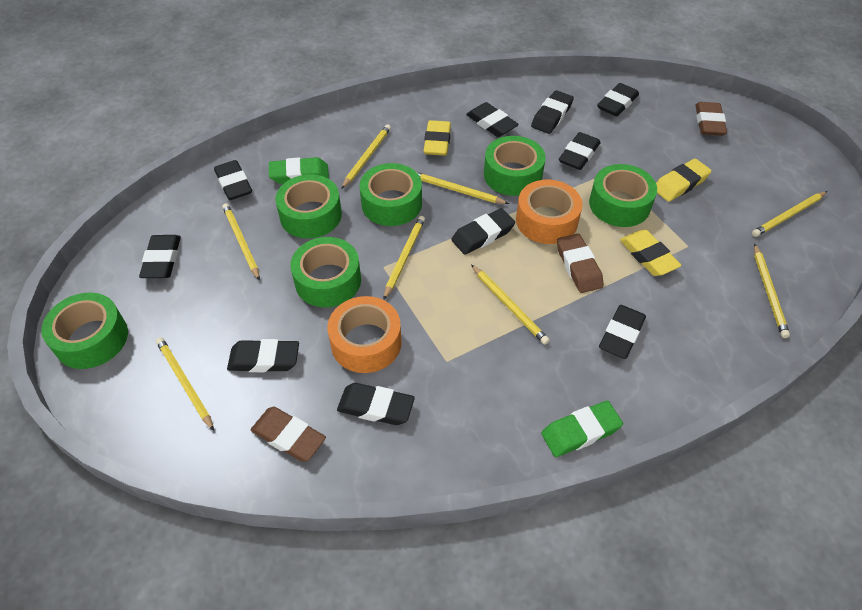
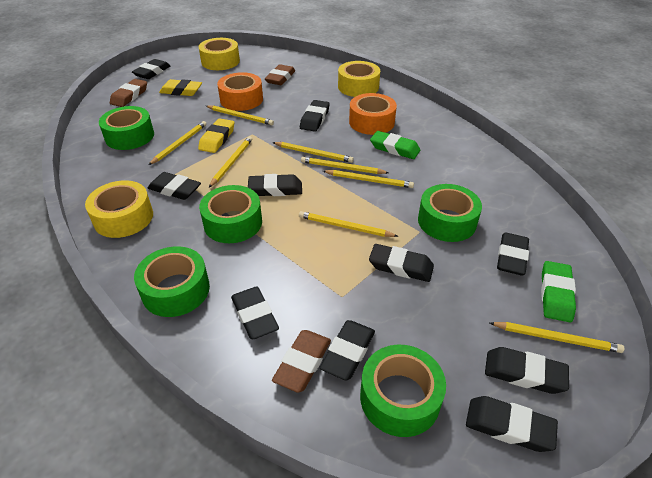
green tape: 6 -> 5
yellow eraser: 3 -> 2
yellow tape: 0 -> 3

